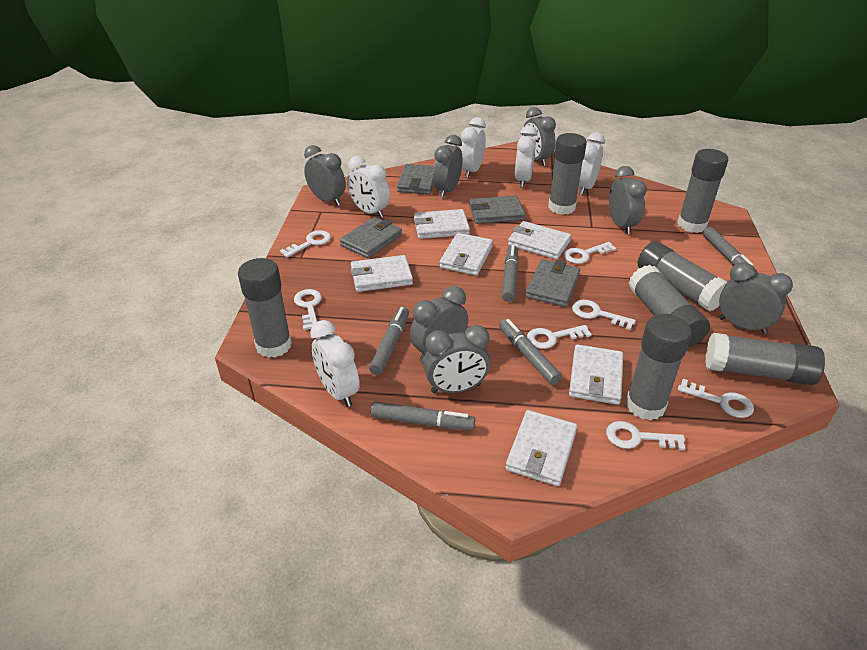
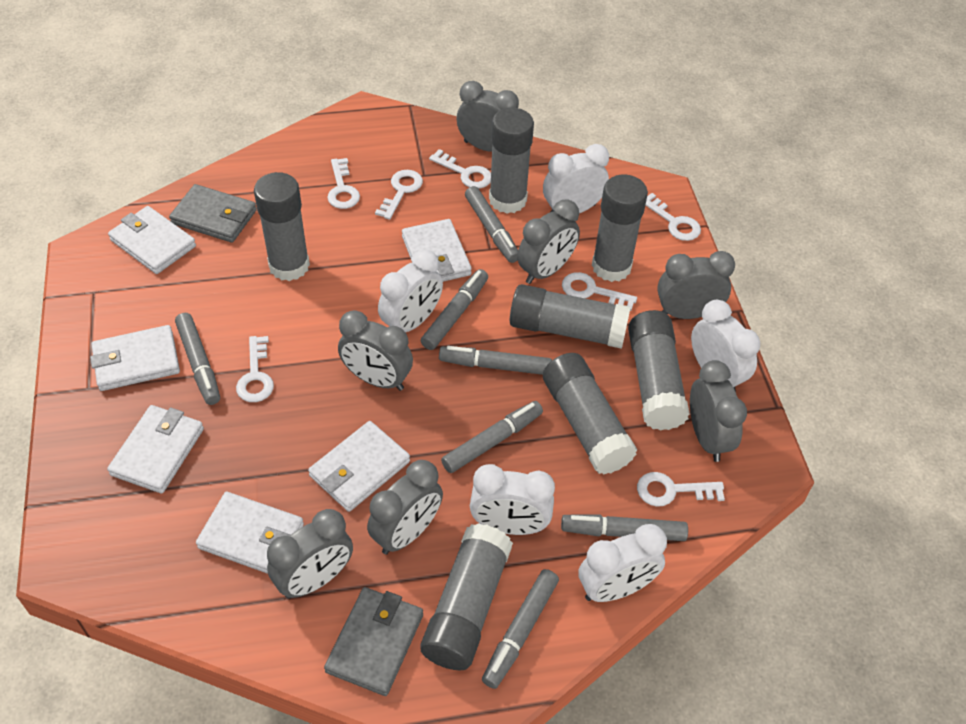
grey marker: 5 -> 7
grey wallet: 4 -> 2

